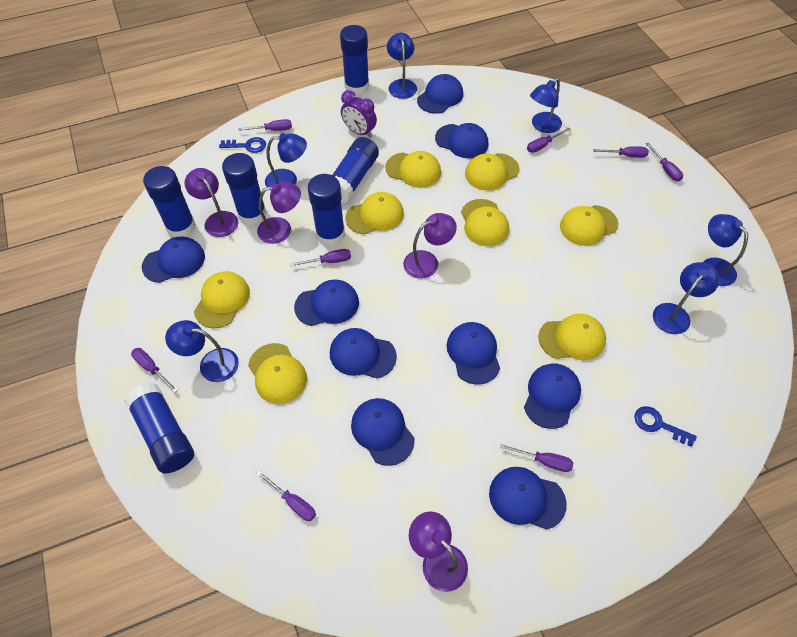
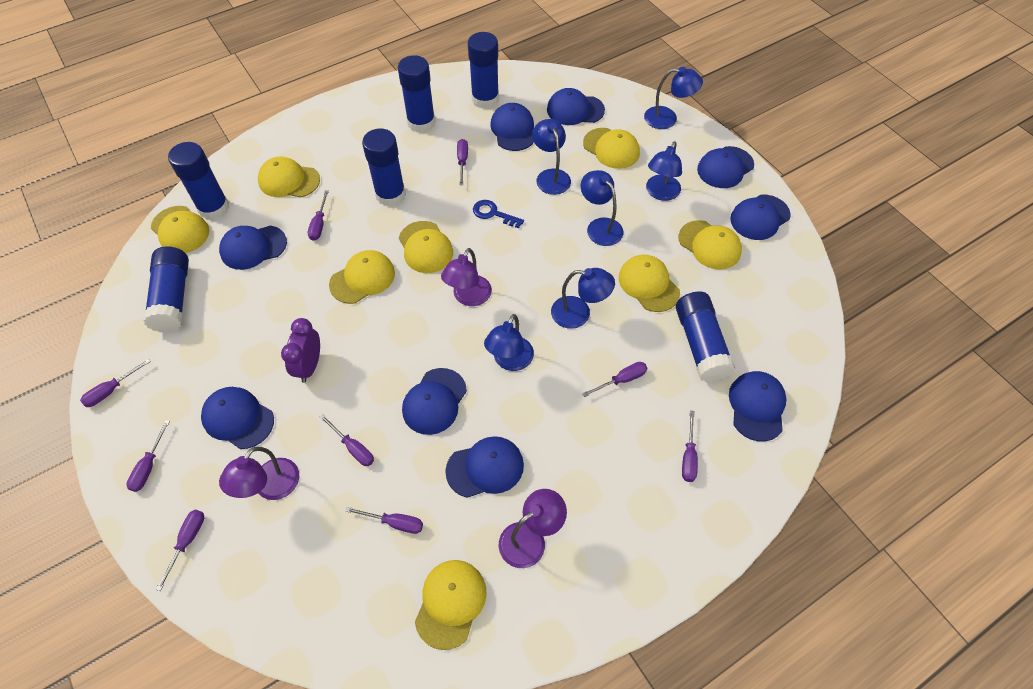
blue key: 2 -> 1
purple lamp: 4 -> 3
purple screwdriver: 8 -> 9

